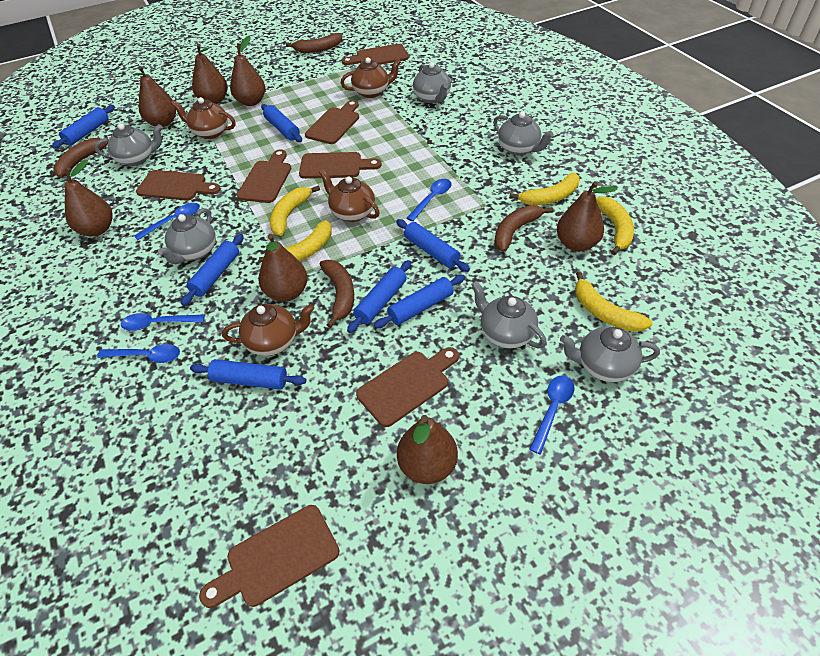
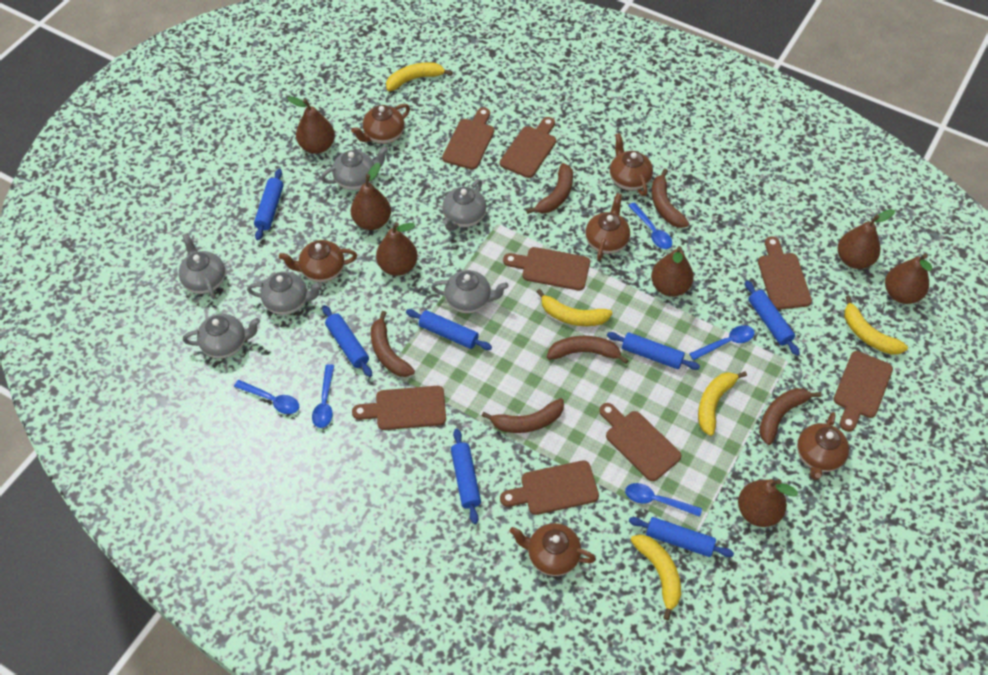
brown banana: 4 -> 6
brown cutting board: 7 -> 8
brown teapot: 4 -> 6

